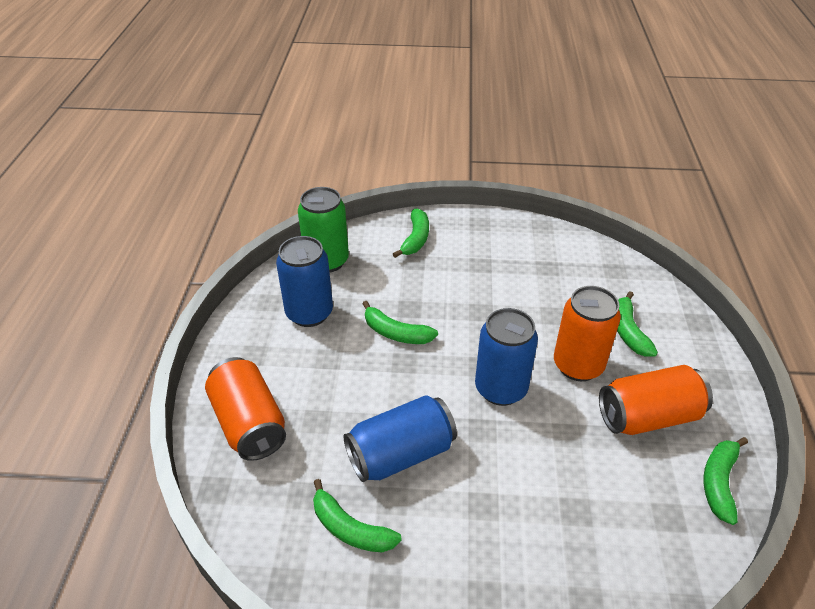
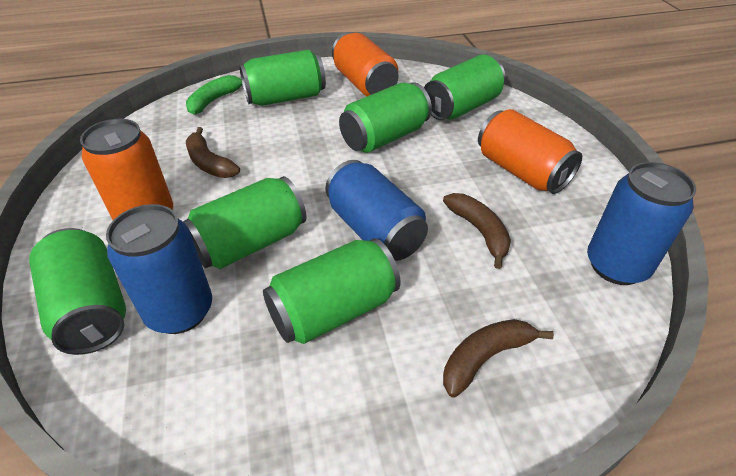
brown banana: 0 -> 3
green banana: 5 -> 1
green can: 1 -> 6

